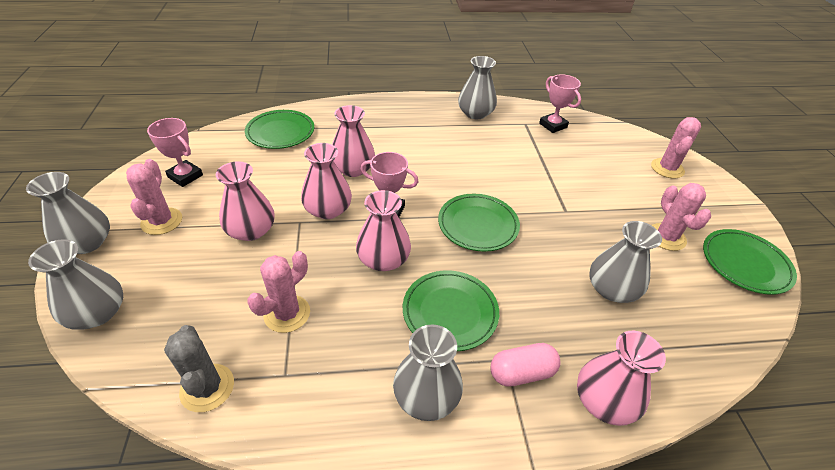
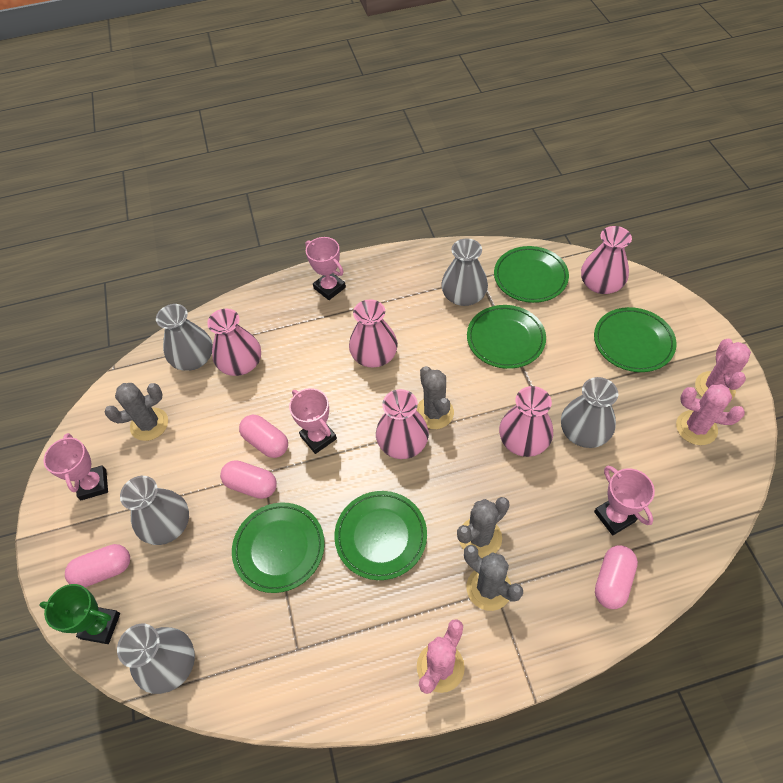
green plate: 4 -> 5
green trophy: 0 -> 1
grey cactus: 1 -> 4
pink cactus: 4 -> 3
pink capsule: 1 -> 4
pink trophy: 3 -> 4

